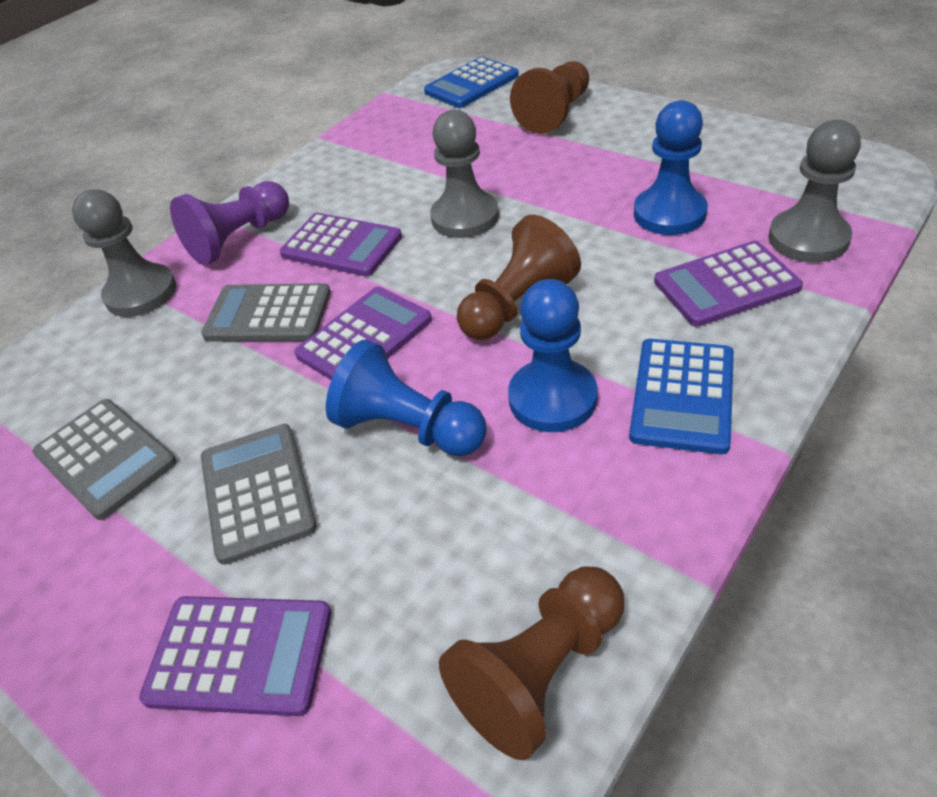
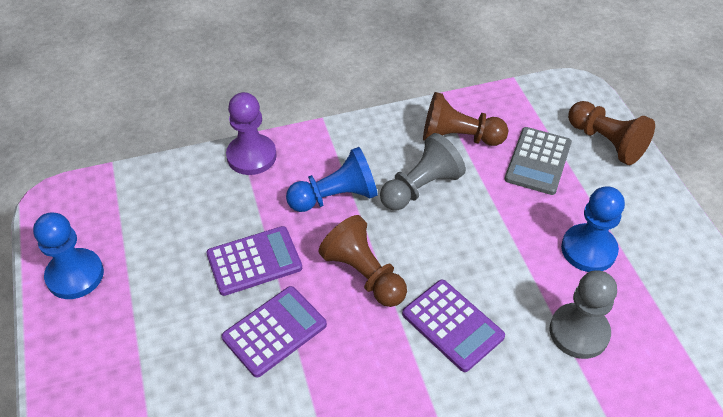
blue calculator: 2 -> 0
grey calculator: 3 -> 1
grey pawn: 3 -> 2
purple calculator: 4 -> 3

